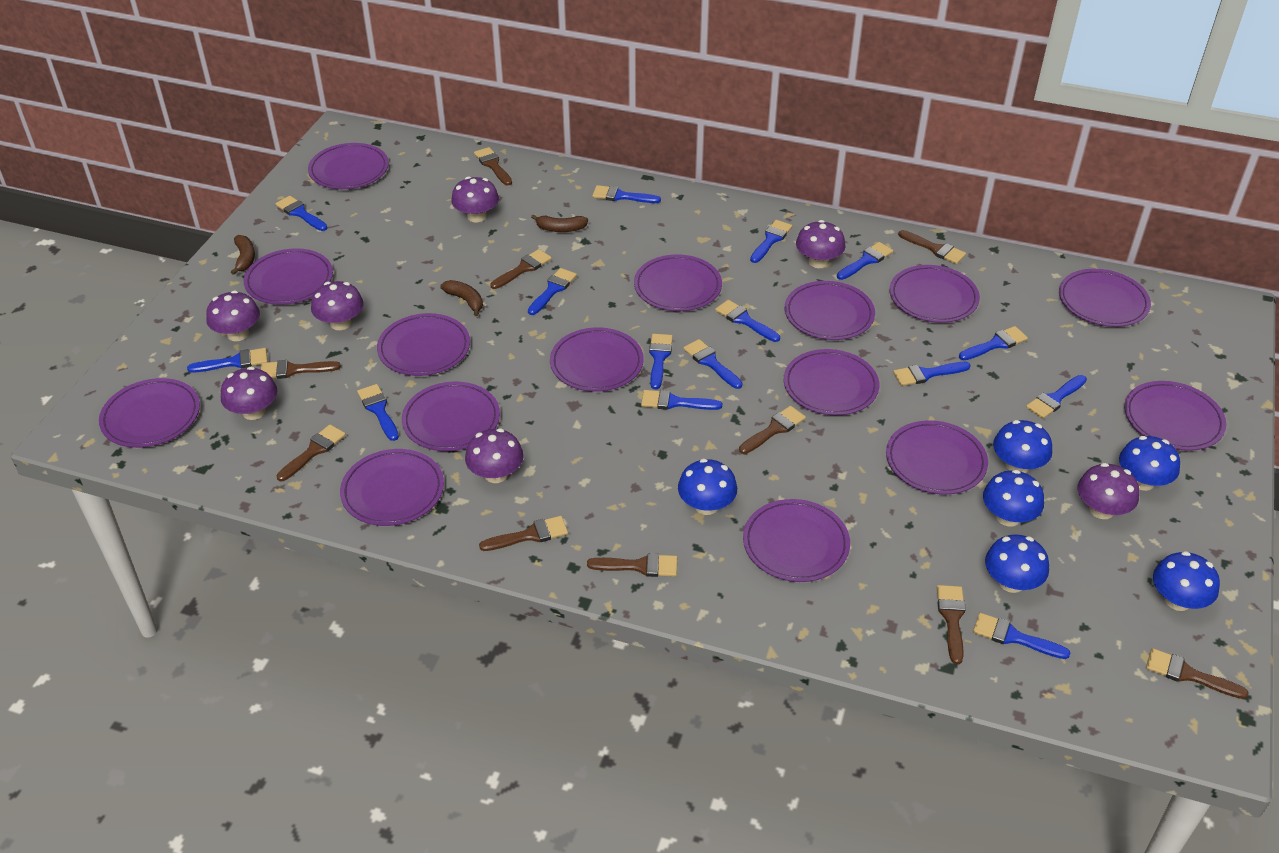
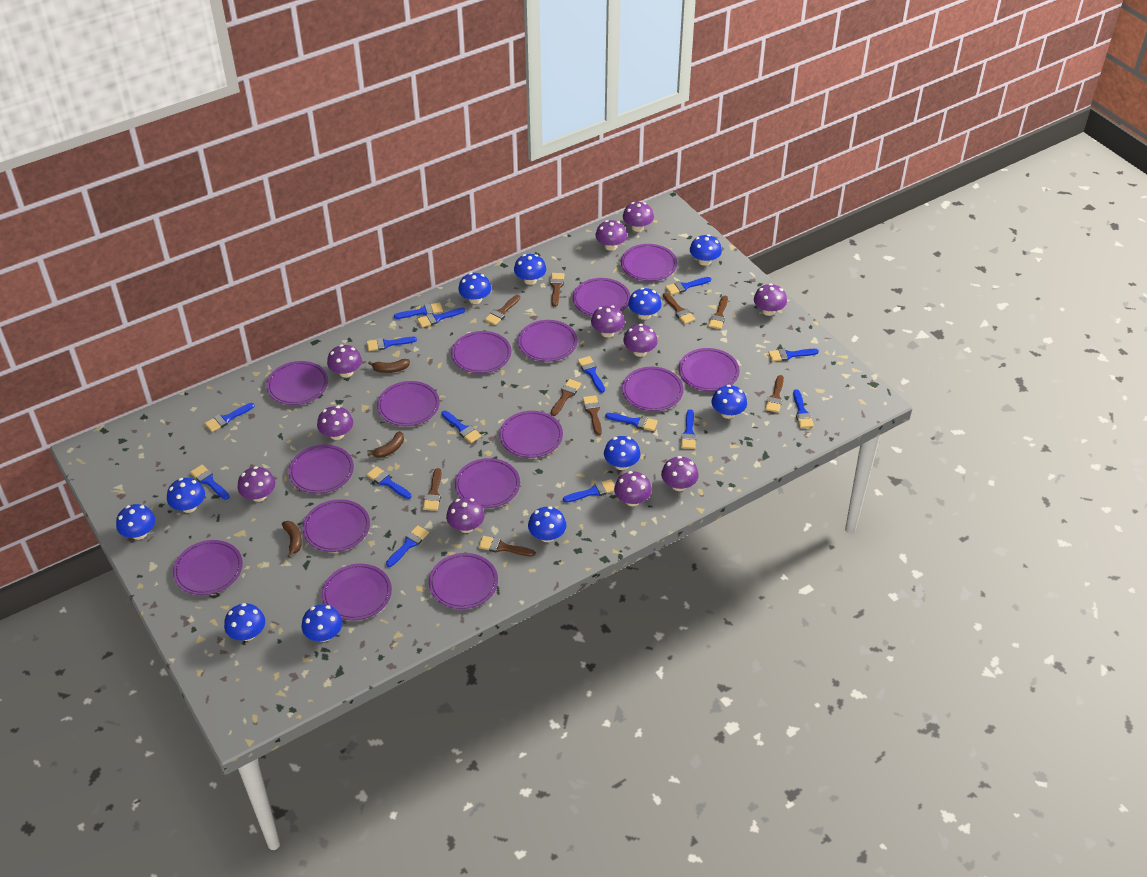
blue mushroom: 6 -> 11
brown brush: 10 -> 9
purple mushroom: 7 -> 11

